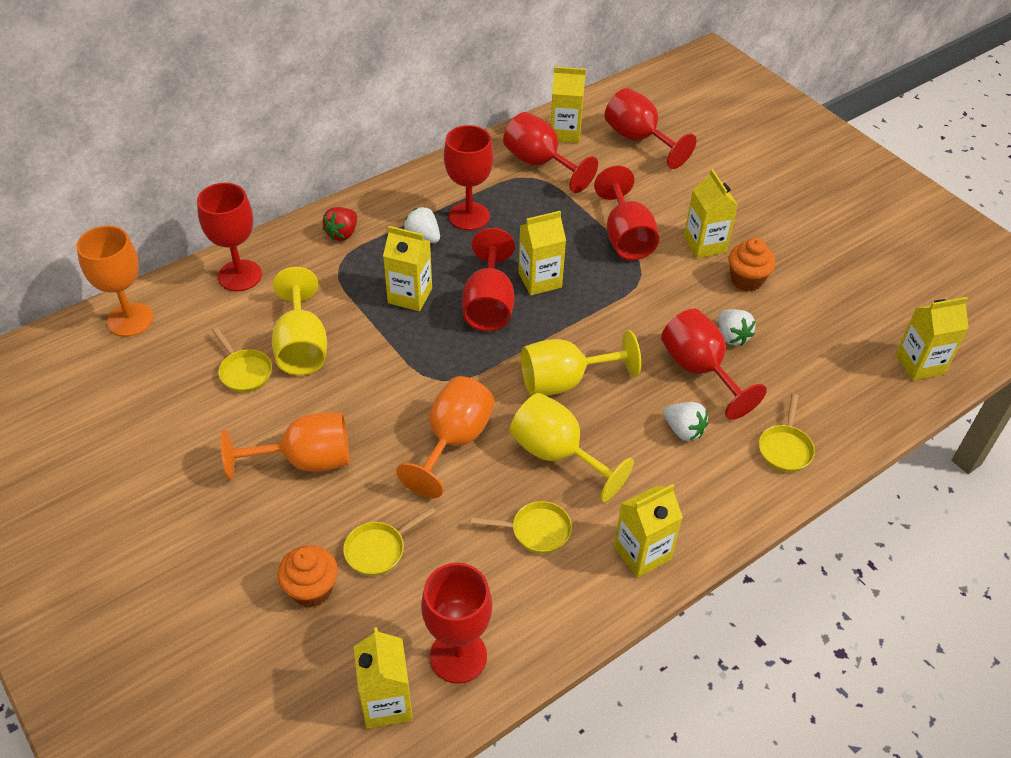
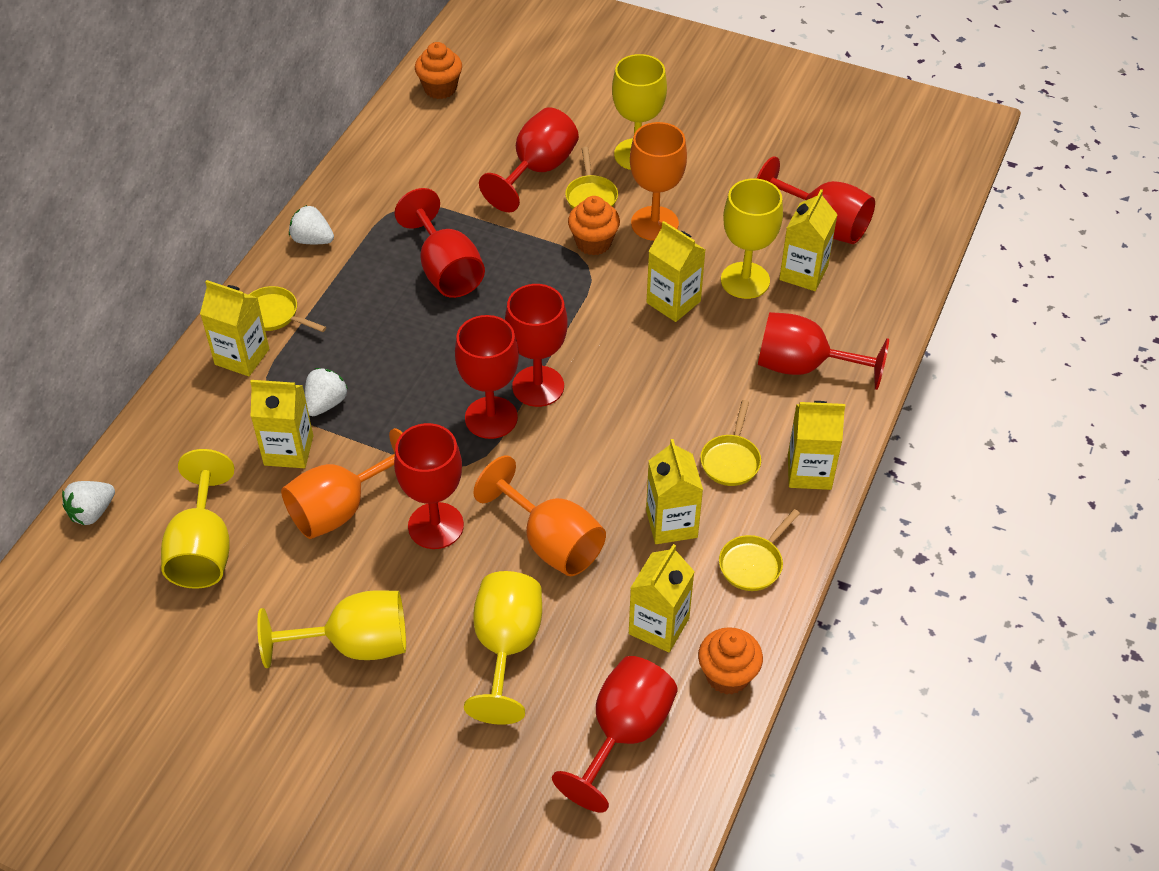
orange cupcake: 2 -> 3
red strawberry: 1 -> 0
yellow goblet: 3 -> 5

